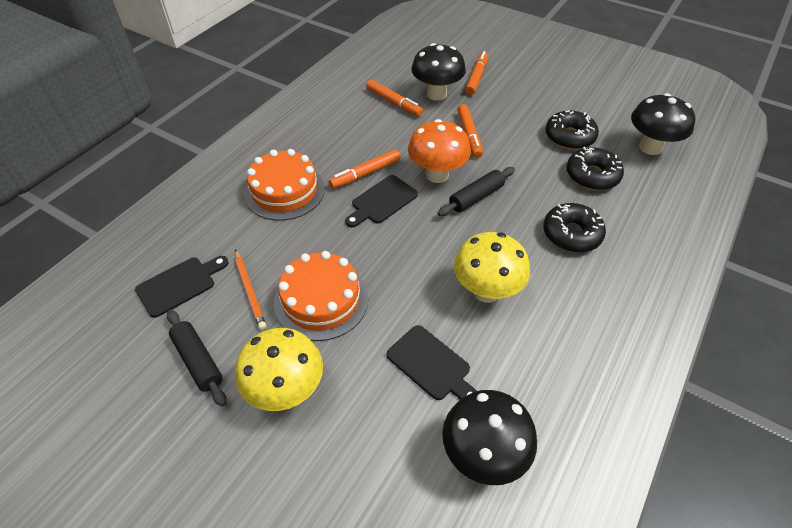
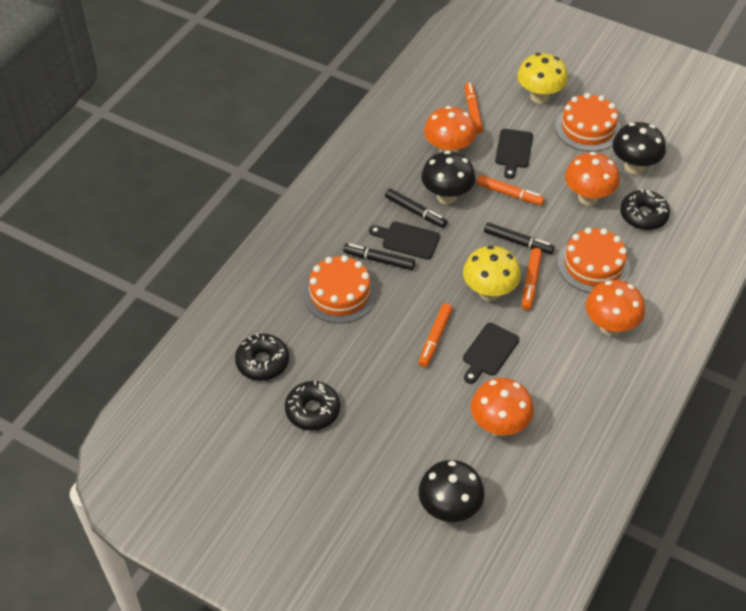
black marker: 0 -> 3
black rolling pin: 2 -> 0
orange cake: 2 -> 3
orange mushroom: 1 -> 4
orange pencil: 1 -> 0

